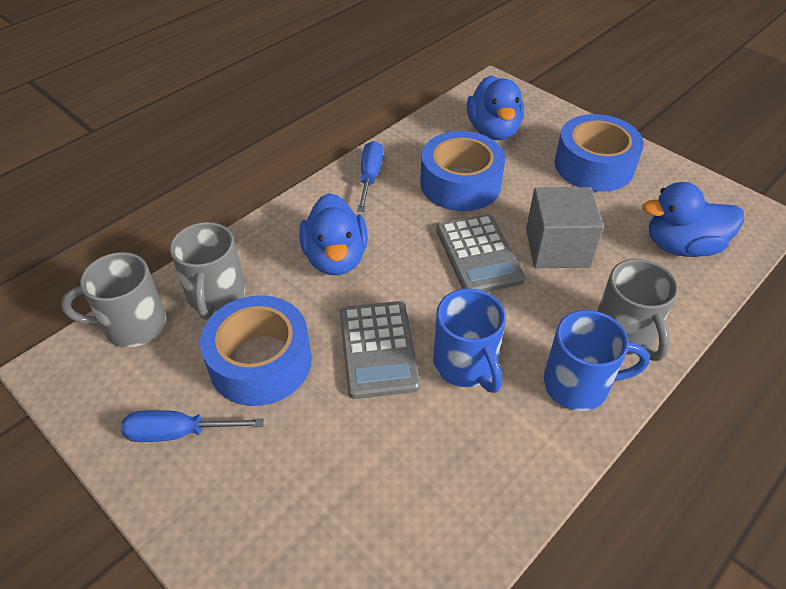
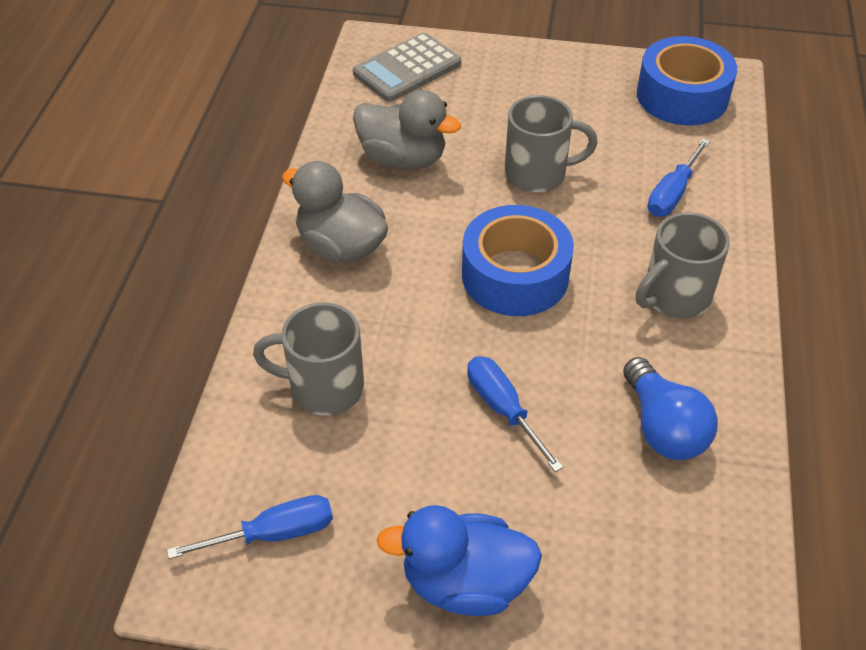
blue duck: 3 -> 1
blue light bulb: 0 -> 1
blue mug: 2 -> 0
blue screwdriver: 2 -> 3
blue tape: 3 -> 2
grey calculator: 2 -> 1
grey cube: 1 -> 0
grey duck: 0 -> 2

